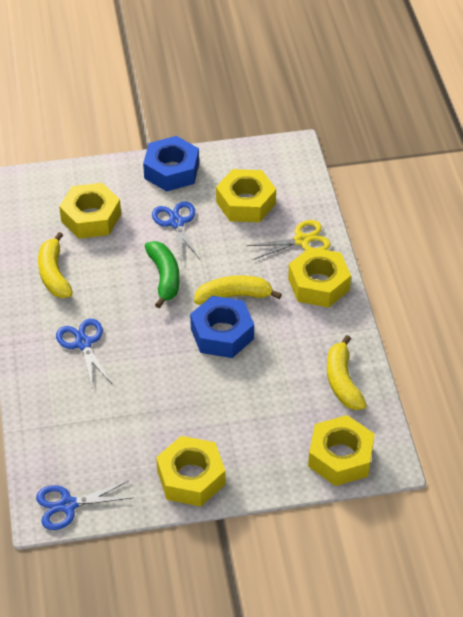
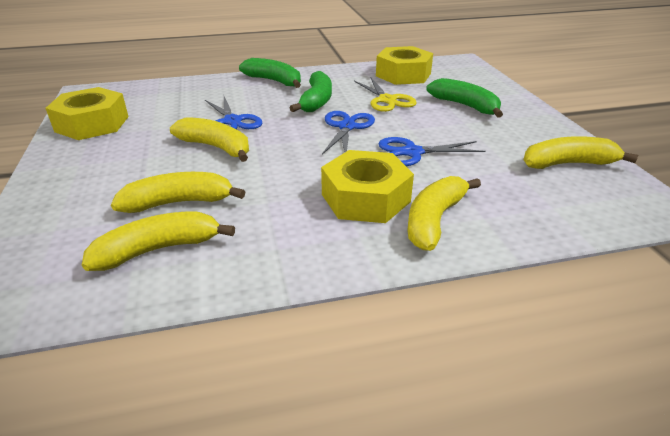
blue nut: 2 -> 0
green banana: 1 -> 3
yellow banana: 3 -> 5
yellow nut: 5 -> 3

